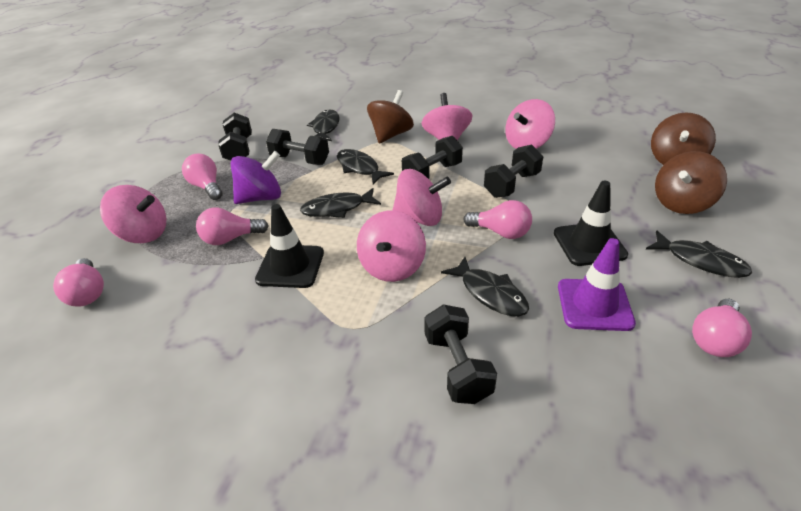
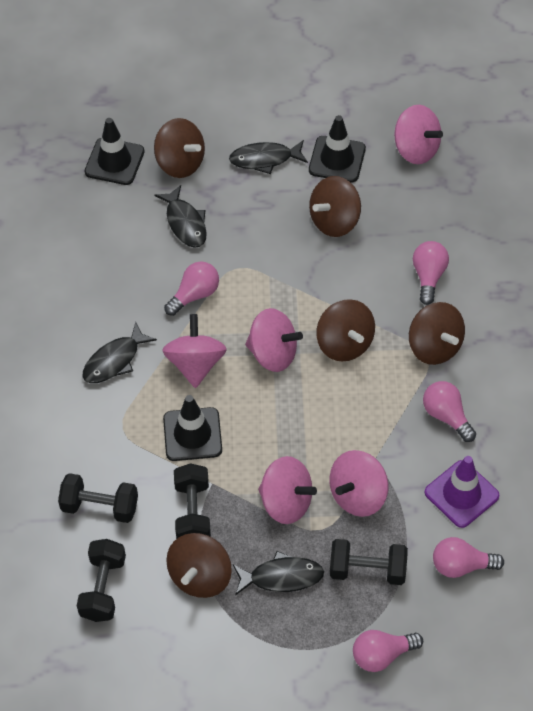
black dumbbell: 5 -> 4
black fish: 5 -> 4
black traffic cone: 2 -> 3
brown spinning top: 3 -> 5
purple spinning top: 1 -> 0

